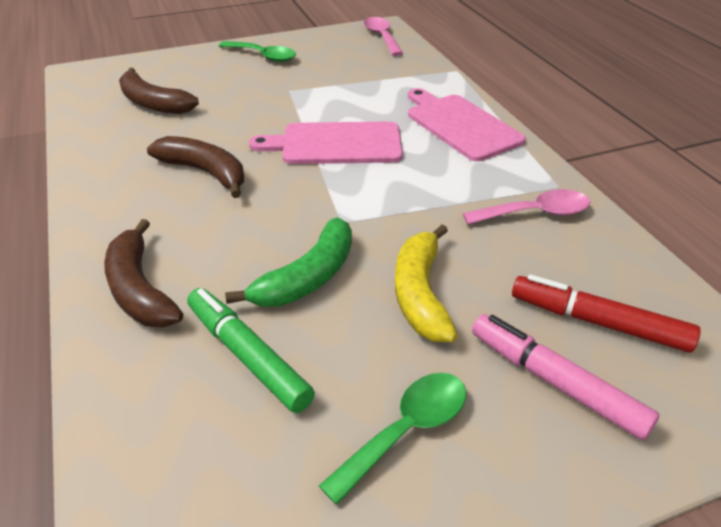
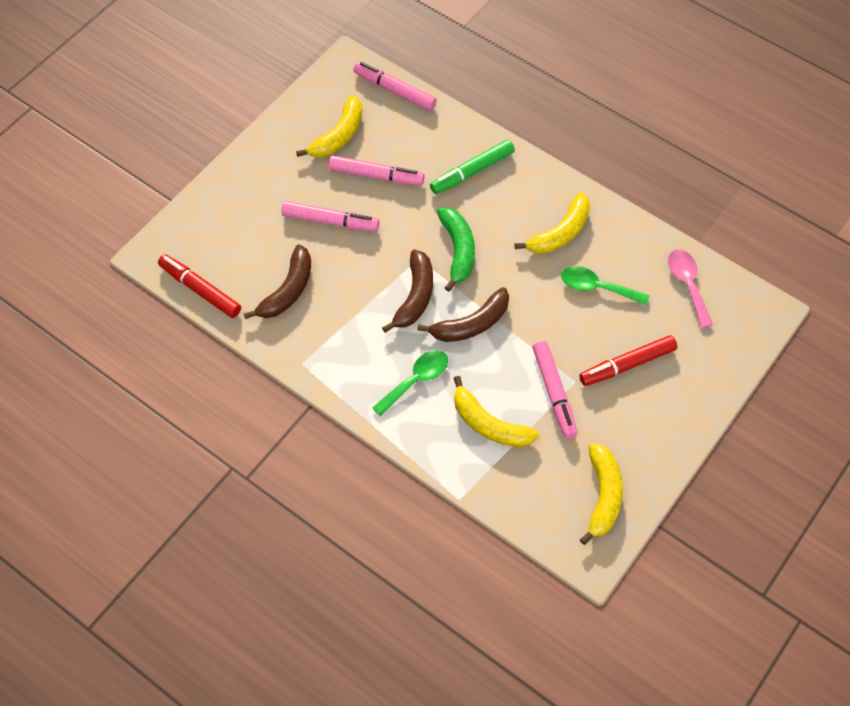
pink cutting board: 2 -> 0
pink marker: 1 -> 4
pink spoon: 2 -> 1
red marker: 1 -> 2
yellow banana: 1 -> 4

